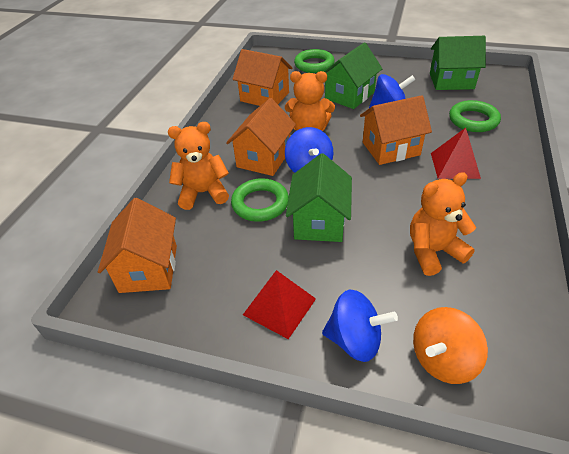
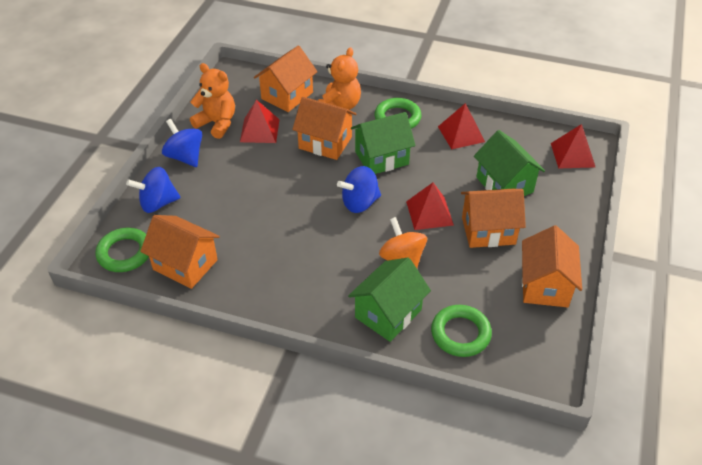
orange house: 4 -> 5
orange teddy bear: 3 -> 2
red pyramid: 2 -> 4

